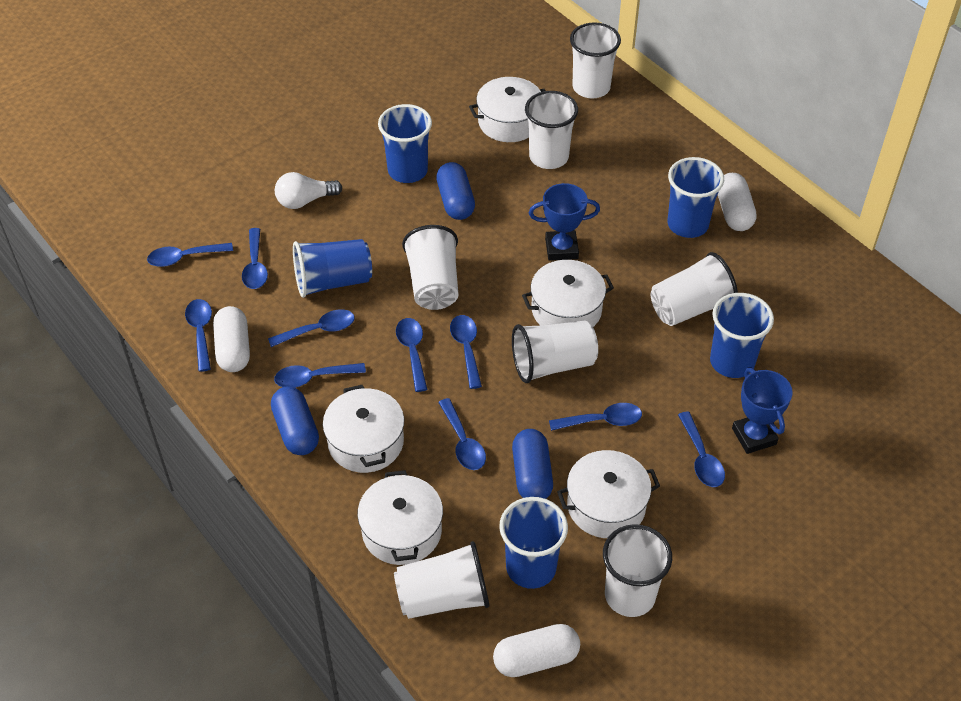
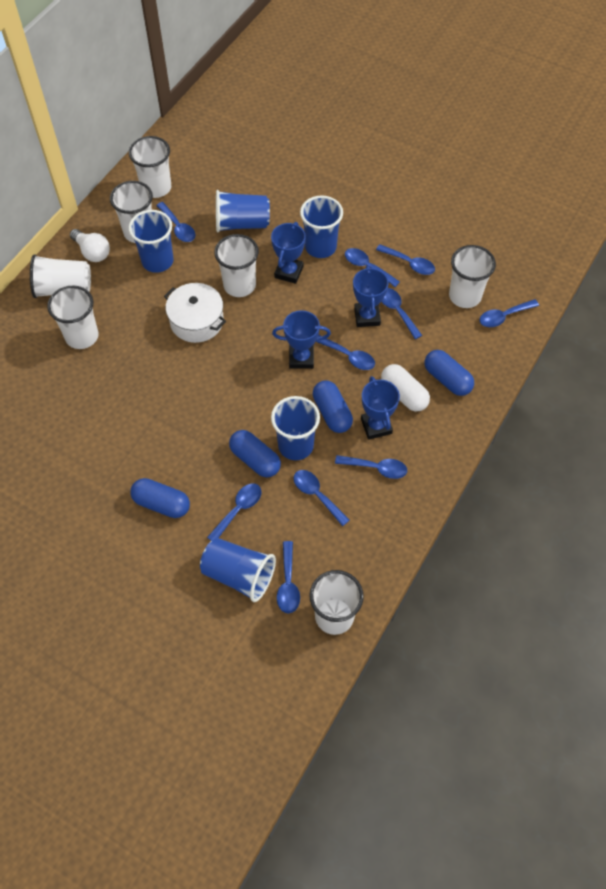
blue capsule: 3 -> 4
blue trophy: 2 -> 4
white capsule: 3 -> 1
white pot: 5 -> 1

